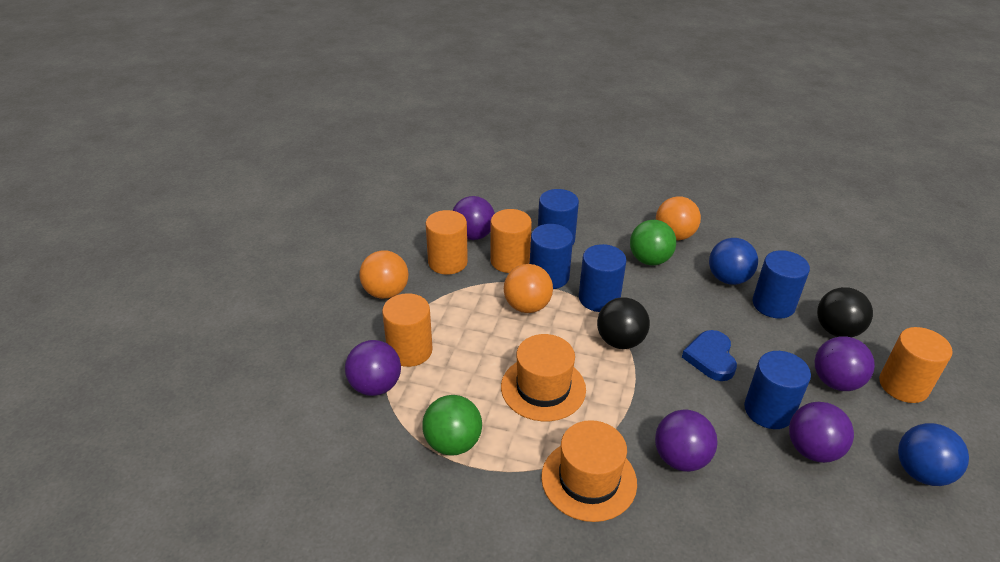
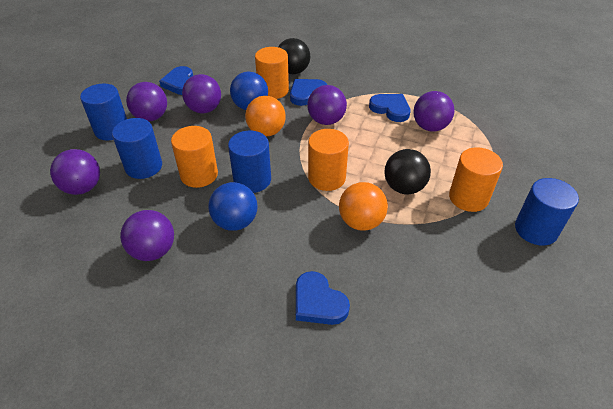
blue cylinder: 5 -> 4
blue heart: 1 -> 4
green ball: 2 -> 0
orange ball: 3 -> 2
orange hat: 2 -> 0
purple ball: 5 -> 6

